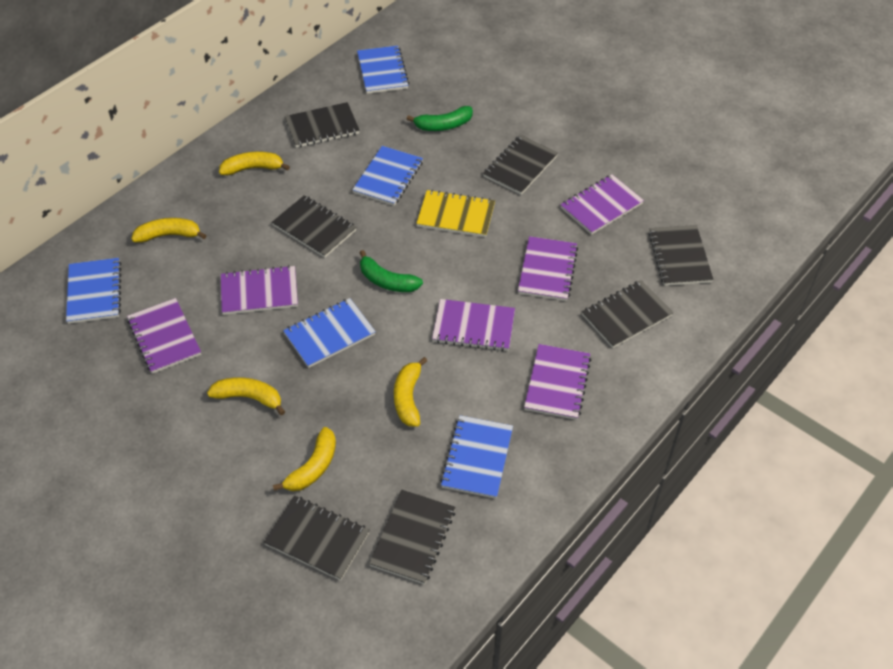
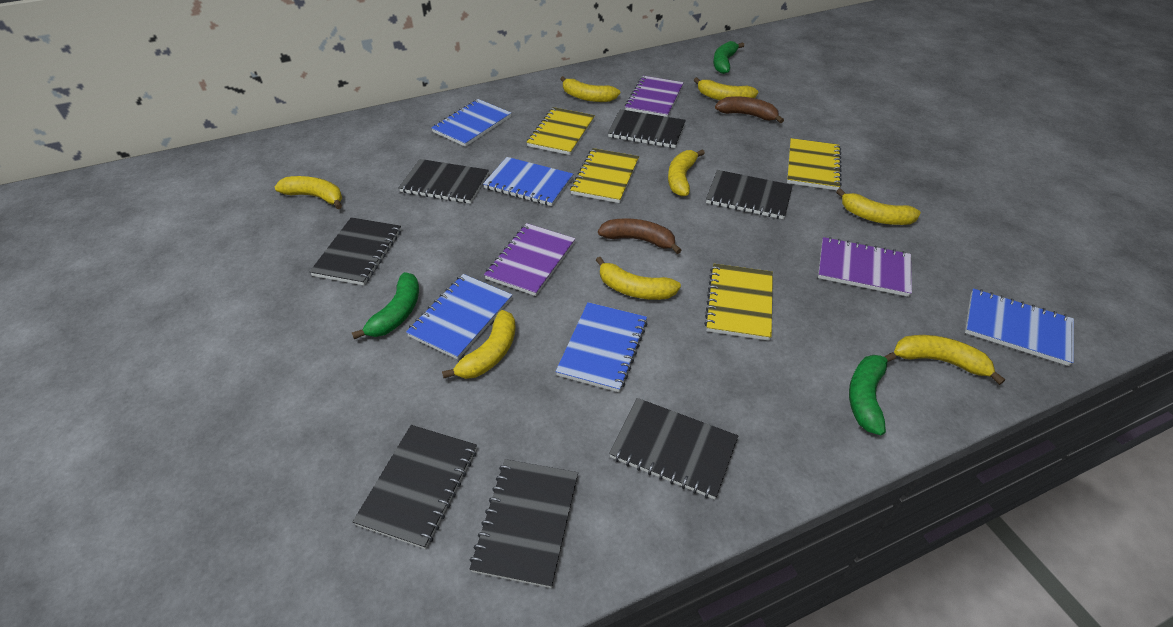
brown banana: 0 -> 2
green banana: 2 -> 3
purple notebook: 6 -> 3
yellow banana: 5 -> 8
yellow notebook: 1 -> 4

